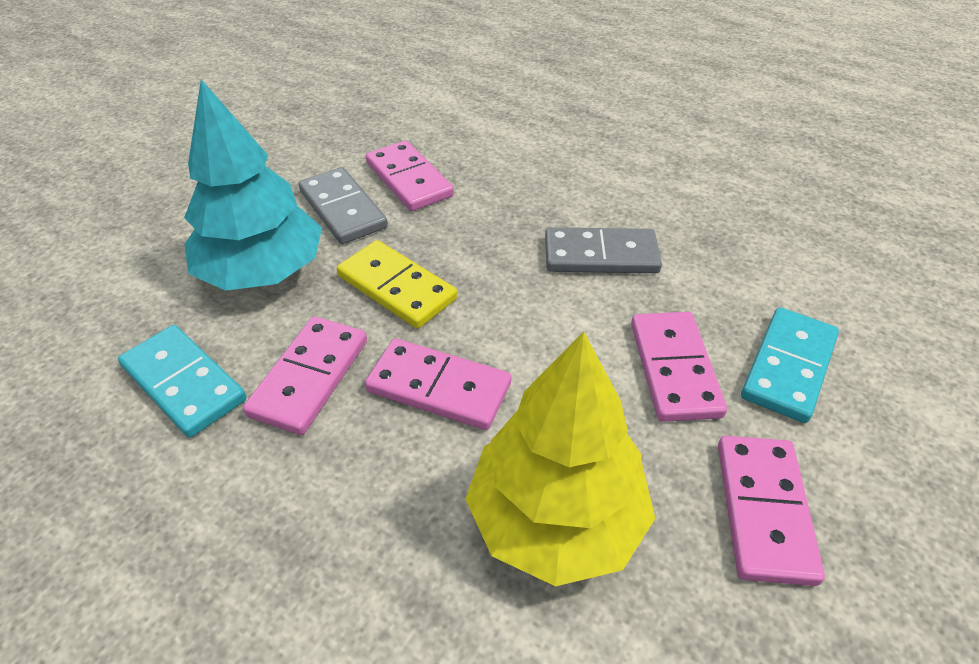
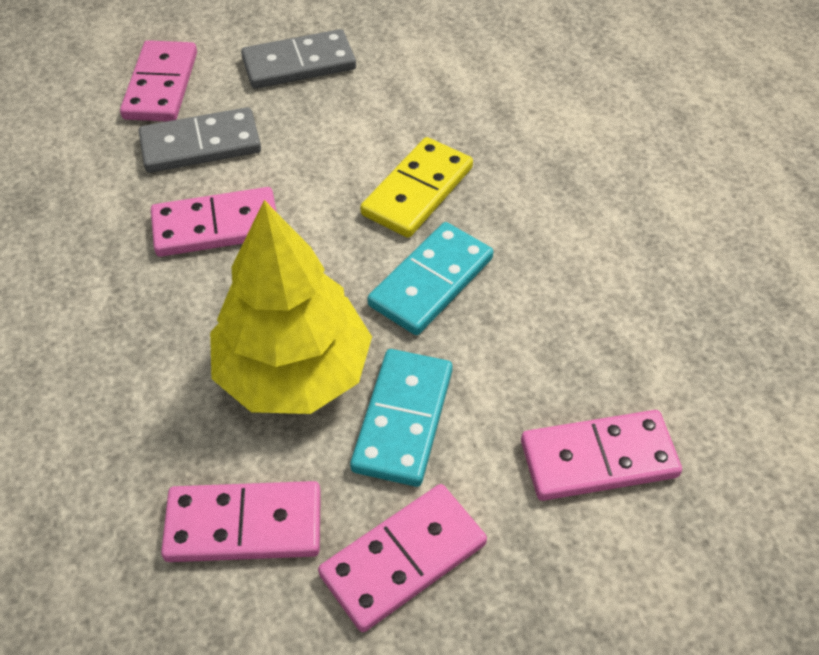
turquoise tree: 1 -> 0

